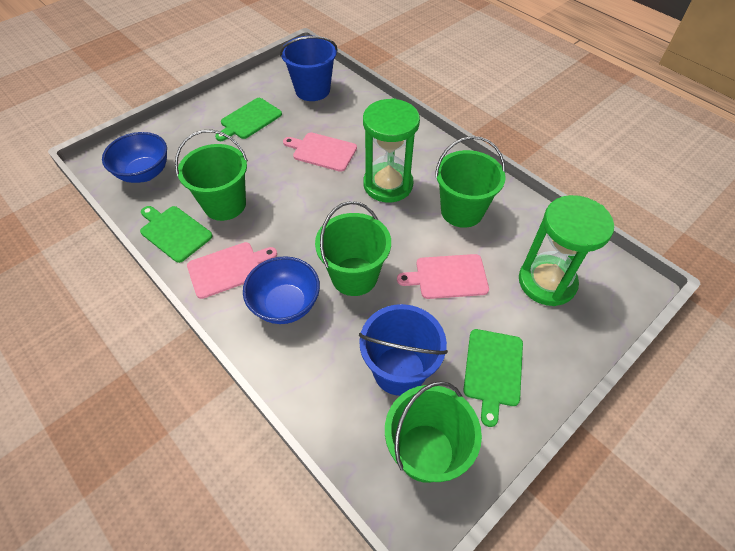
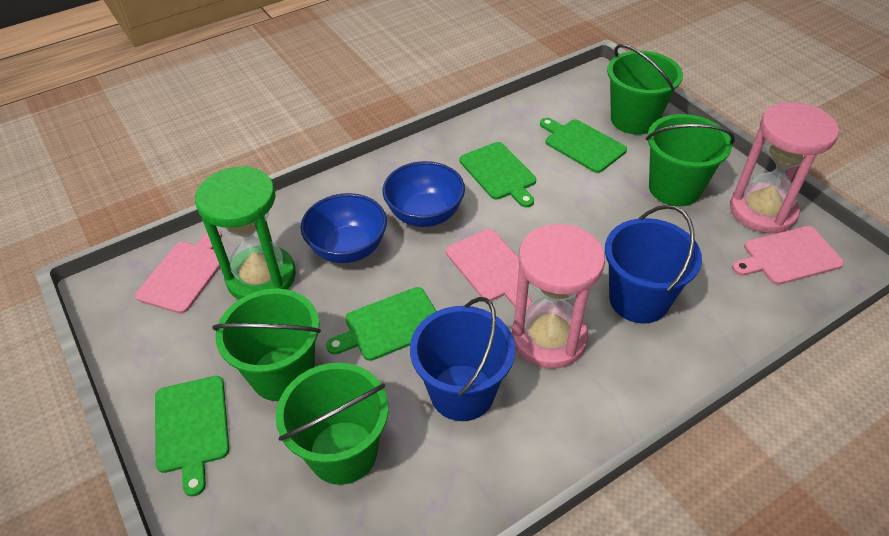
green cutting board: 3 -> 4
green hourglass: 2 -> 1
pink hourglass: 0 -> 2

